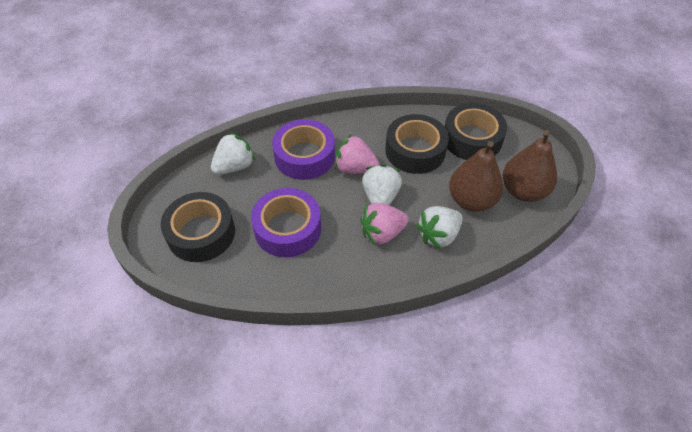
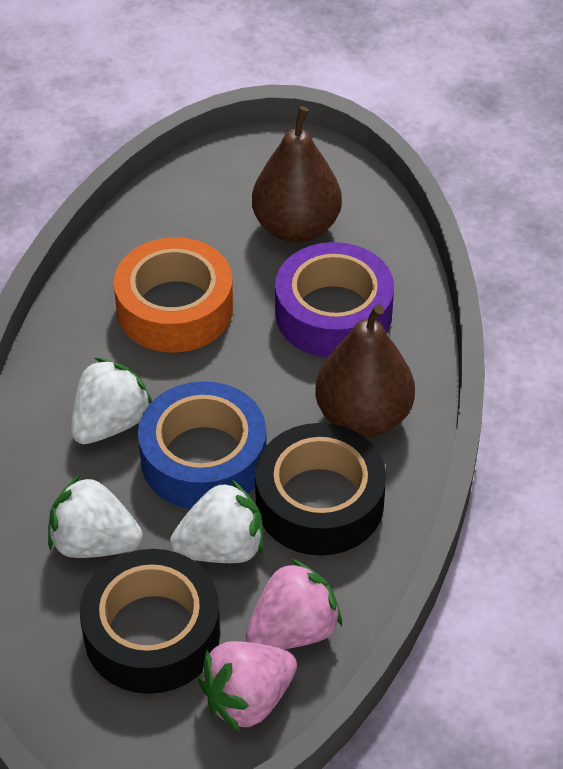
black tape: 3 -> 2
blue tape: 0 -> 1
orange tape: 0 -> 1
purple tape: 2 -> 1

